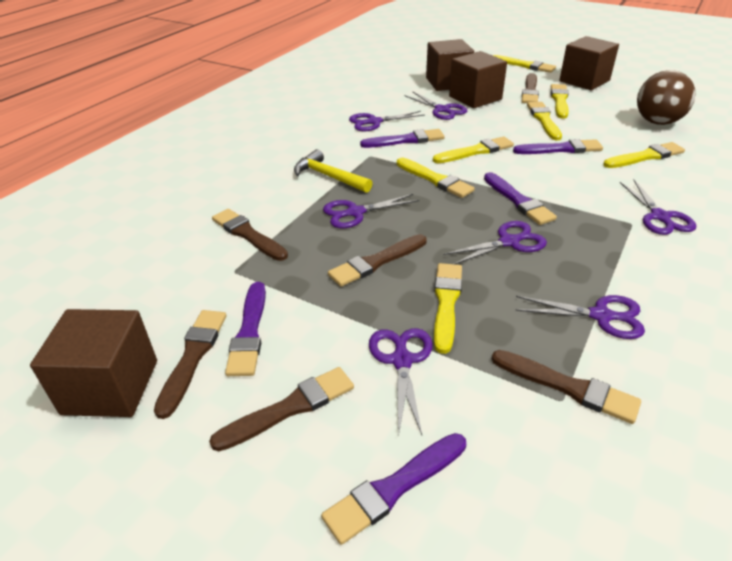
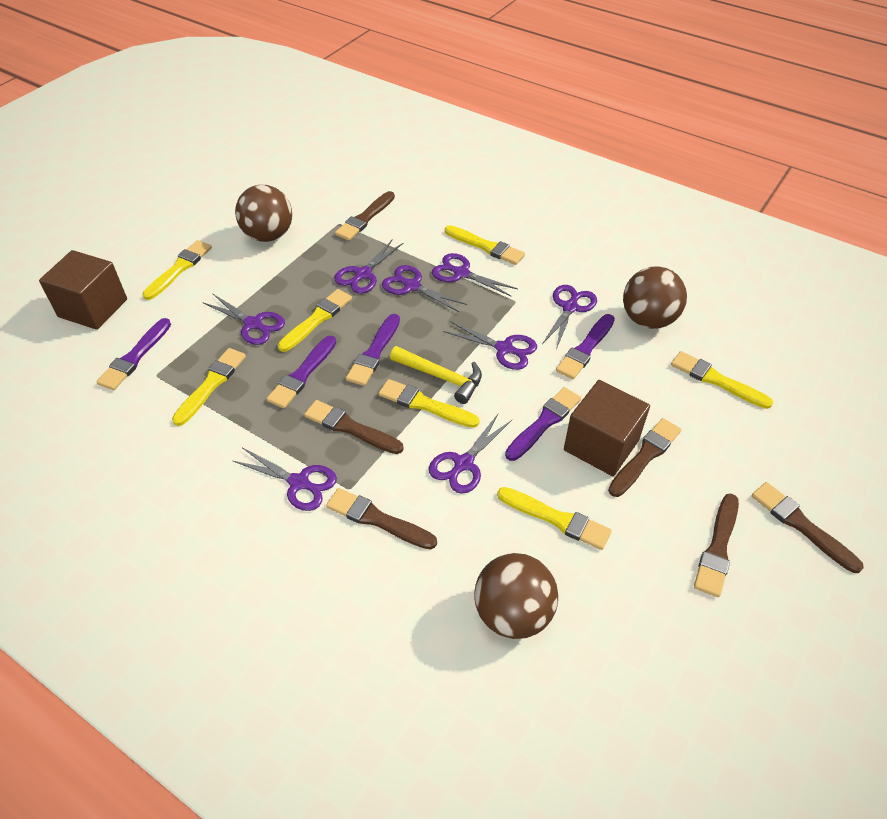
brown ball: 1 -> 3
brown cube: 4 -> 2
purple scissors: 7 -> 8

